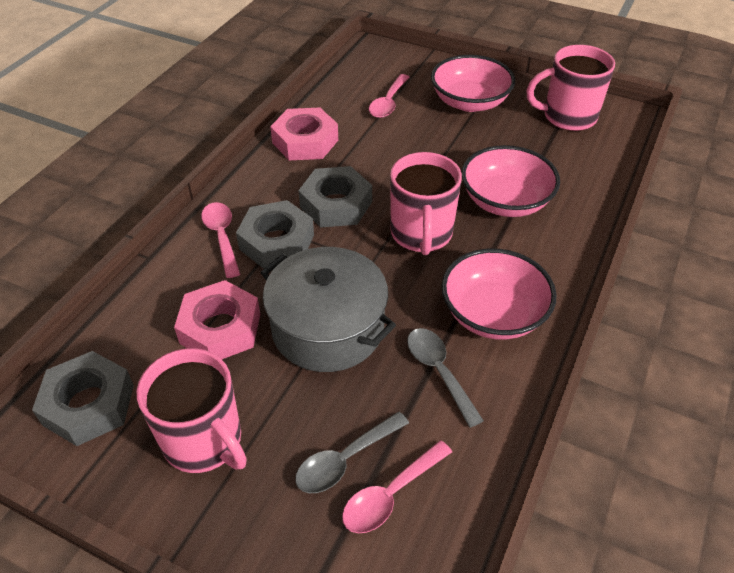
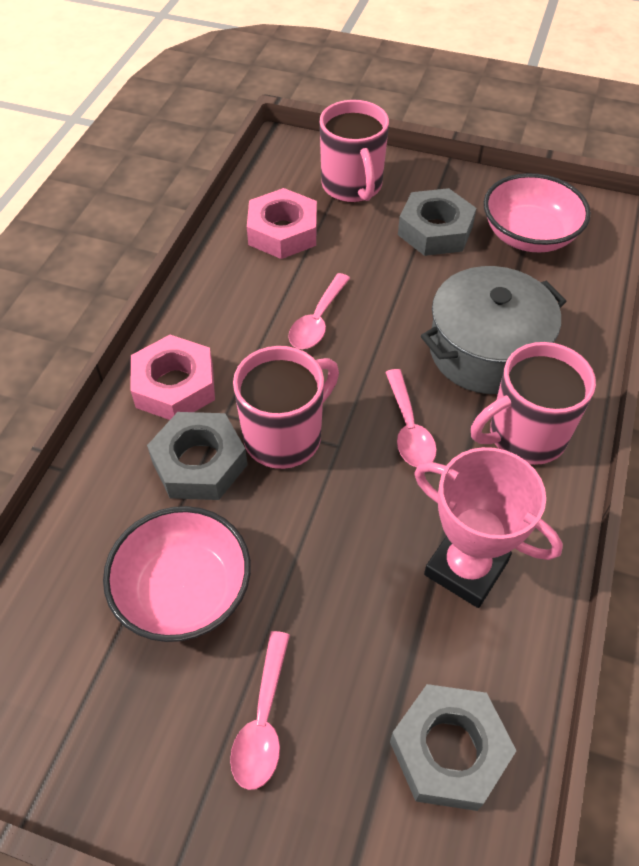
grey spoon: 2 -> 0
pink bowl: 3 -> 2
pink trophy: 0 -> 1

